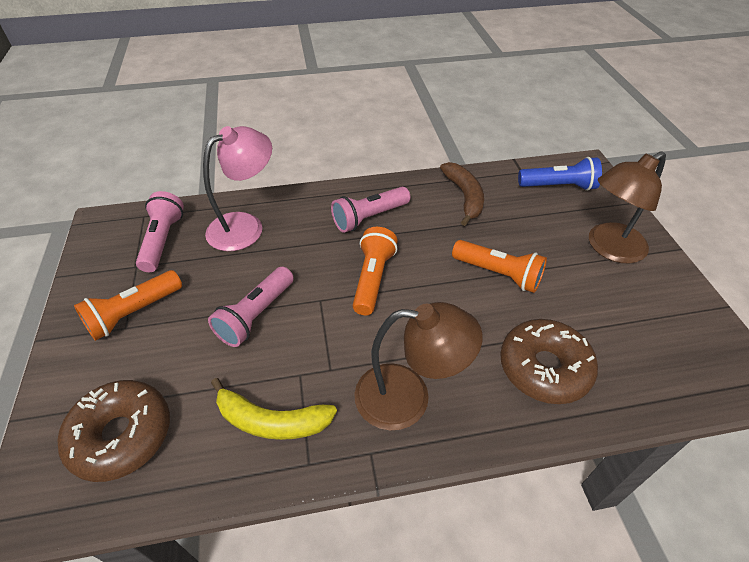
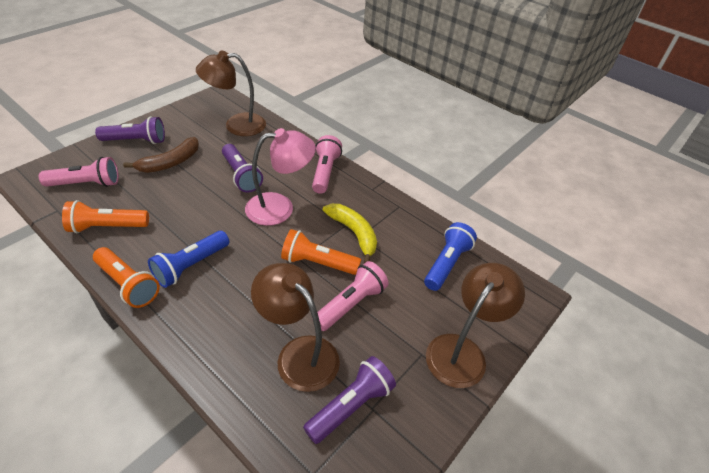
blue flashlight: 1 -> 2
brown donut: 2 -> 0
brown lamp: 2 -> 3
purple flashlight: 0 -> 3

